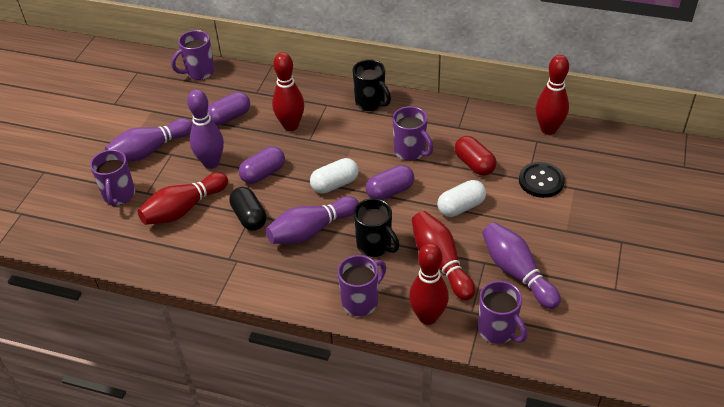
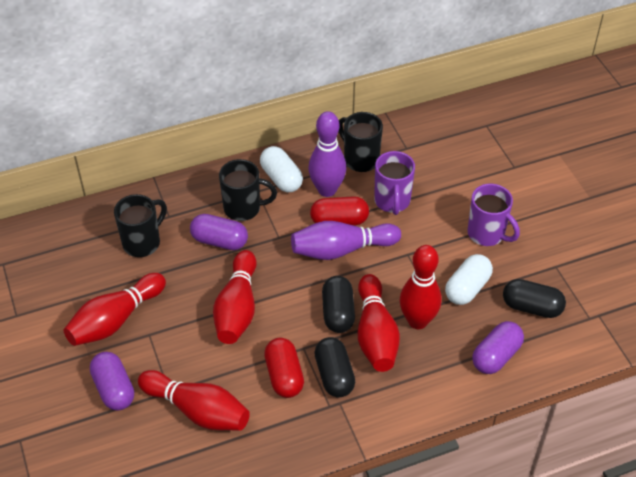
black button: 1 -> 0
black capsule: 1 -> 3
black mug: 2 -> 3
purple bowling pin: 4 -> 2
purple mug: 5 -> 2
red capsule: 1 -> 2

